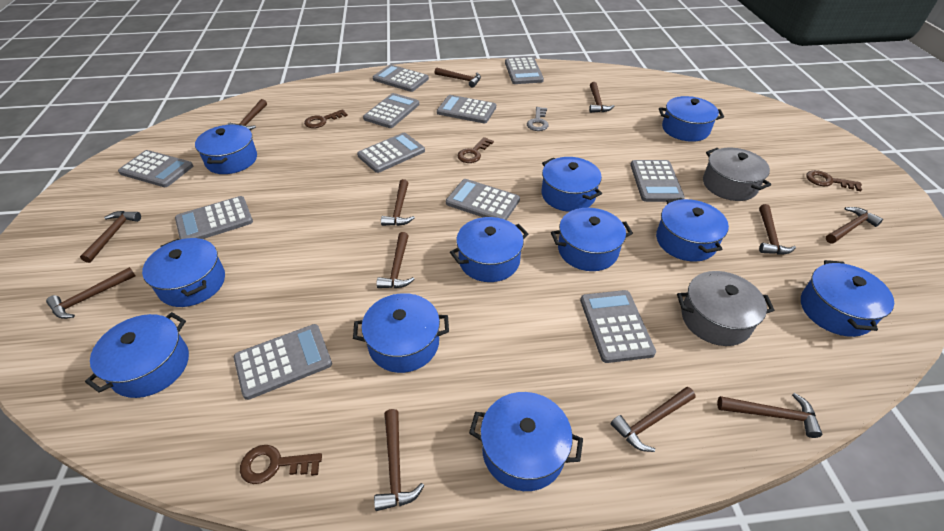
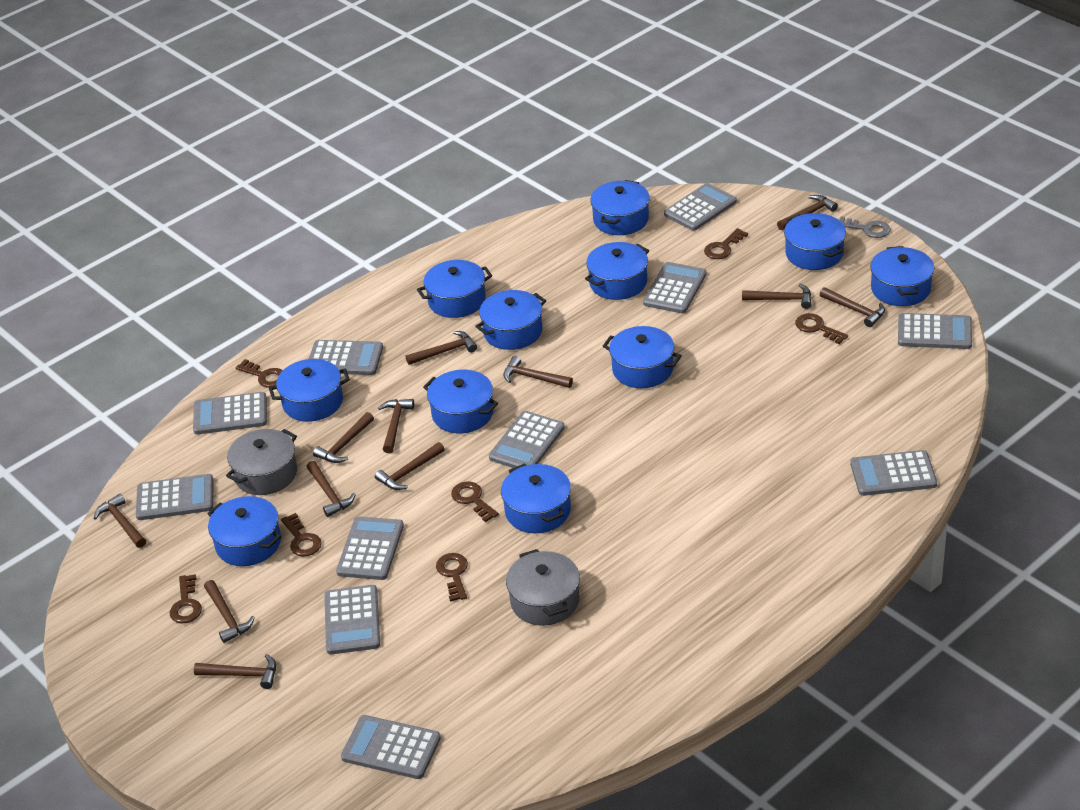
brown key: 4 -> 7

